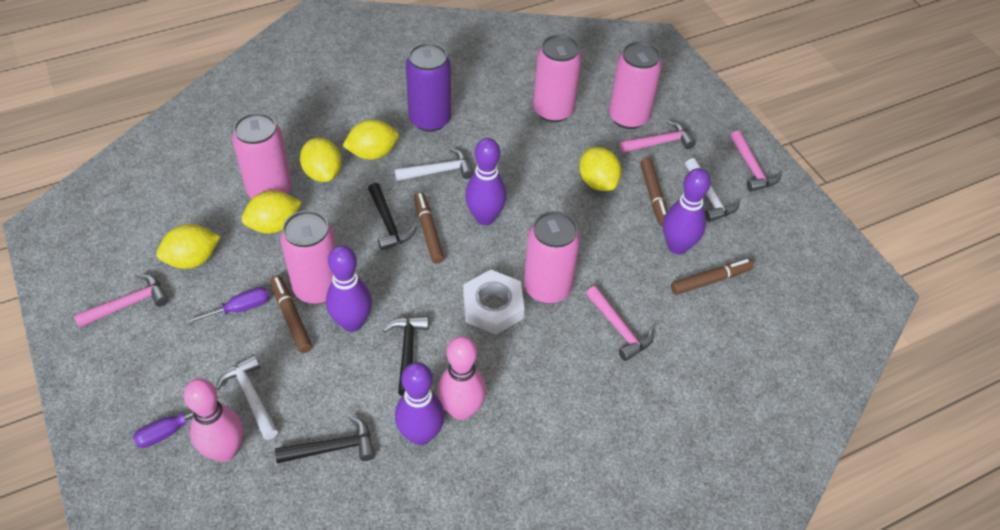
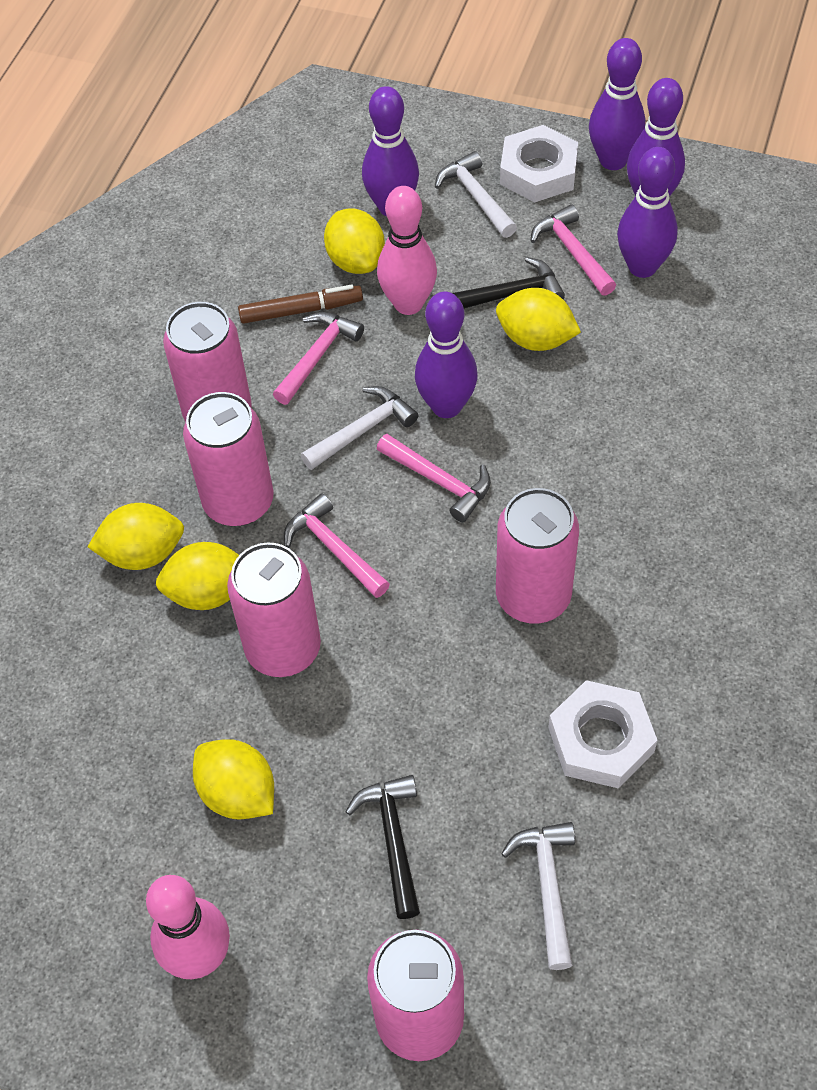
black hammer: 3 -> 2
brown marker: 4 -> 1
purple bowling pin: 4 -> 5
purple can: 1 -> 0
purple screwdriver: 2 -> 0
white nut: 1 -> 2

